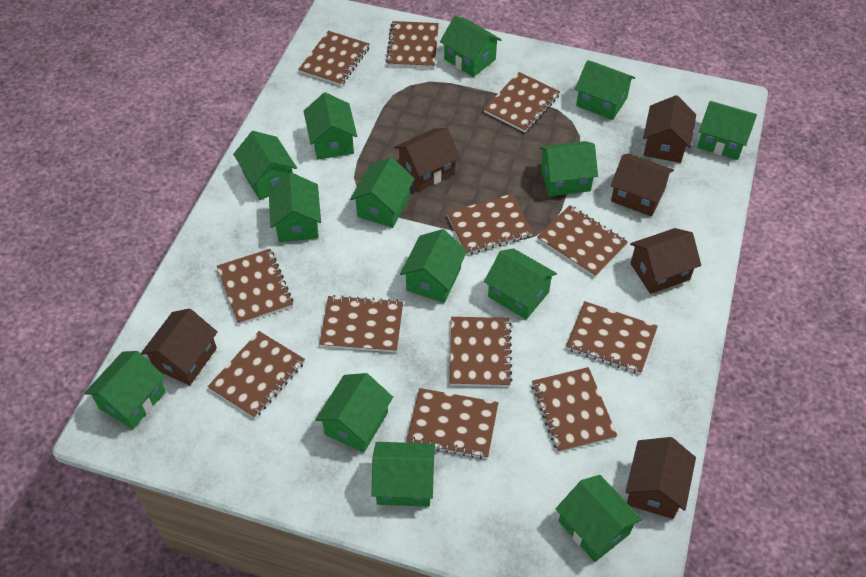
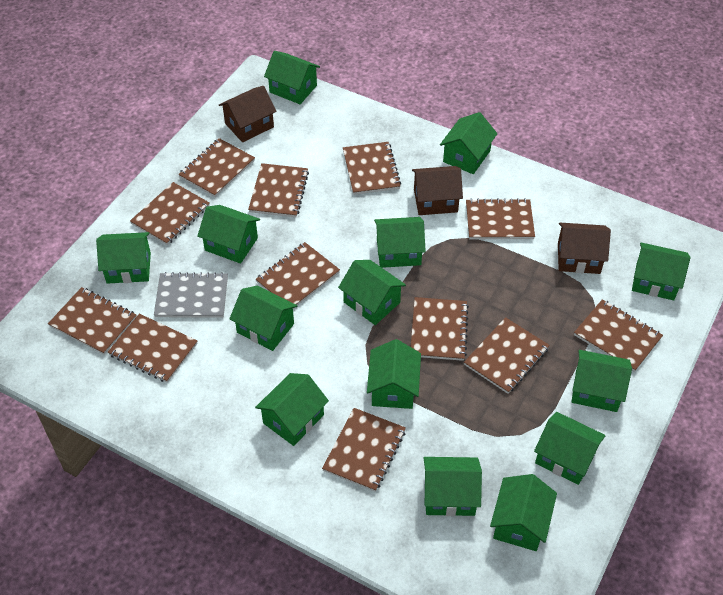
brown house: 6 -> 3
grey notebook: 0 -> 1

